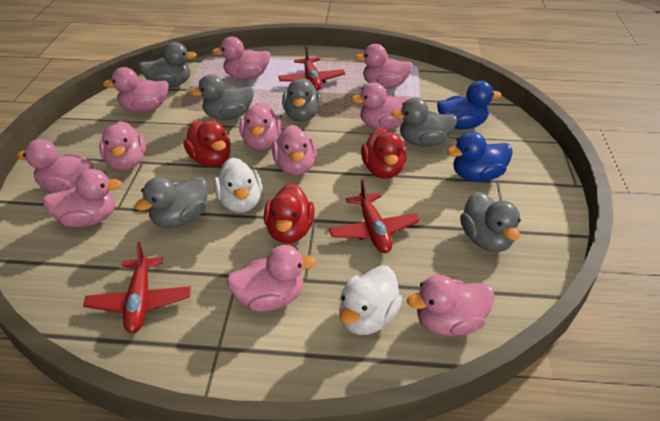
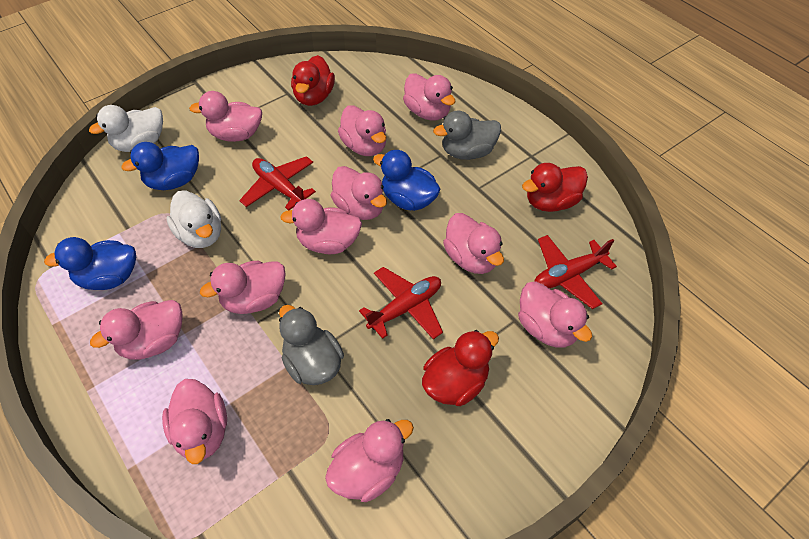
blue duck: 2 -> 3
grey duck: 6 -> 2

